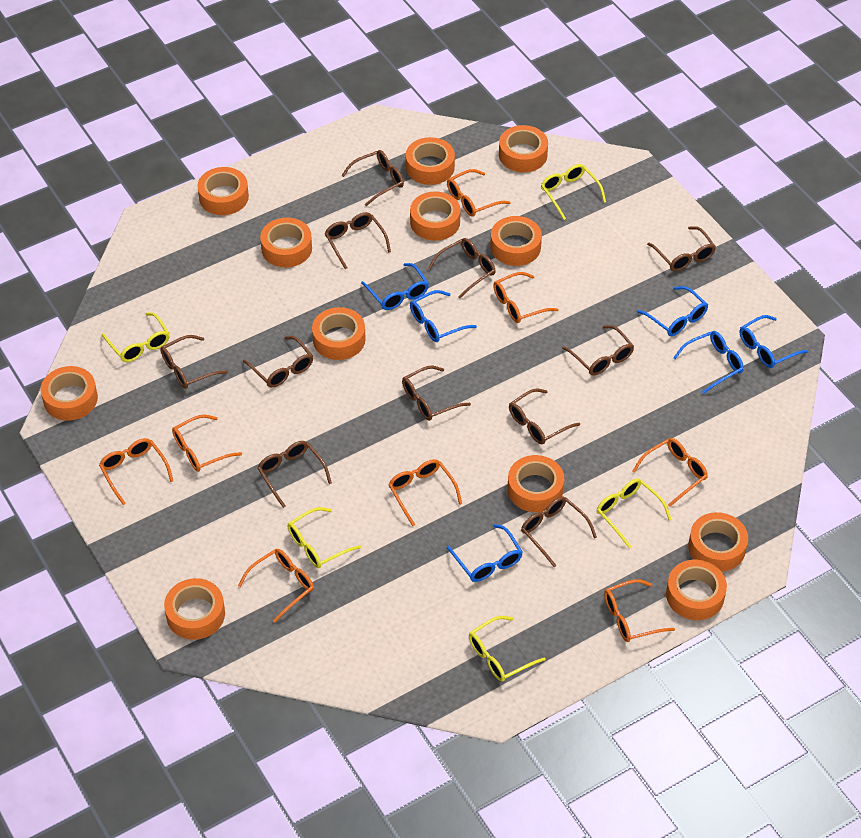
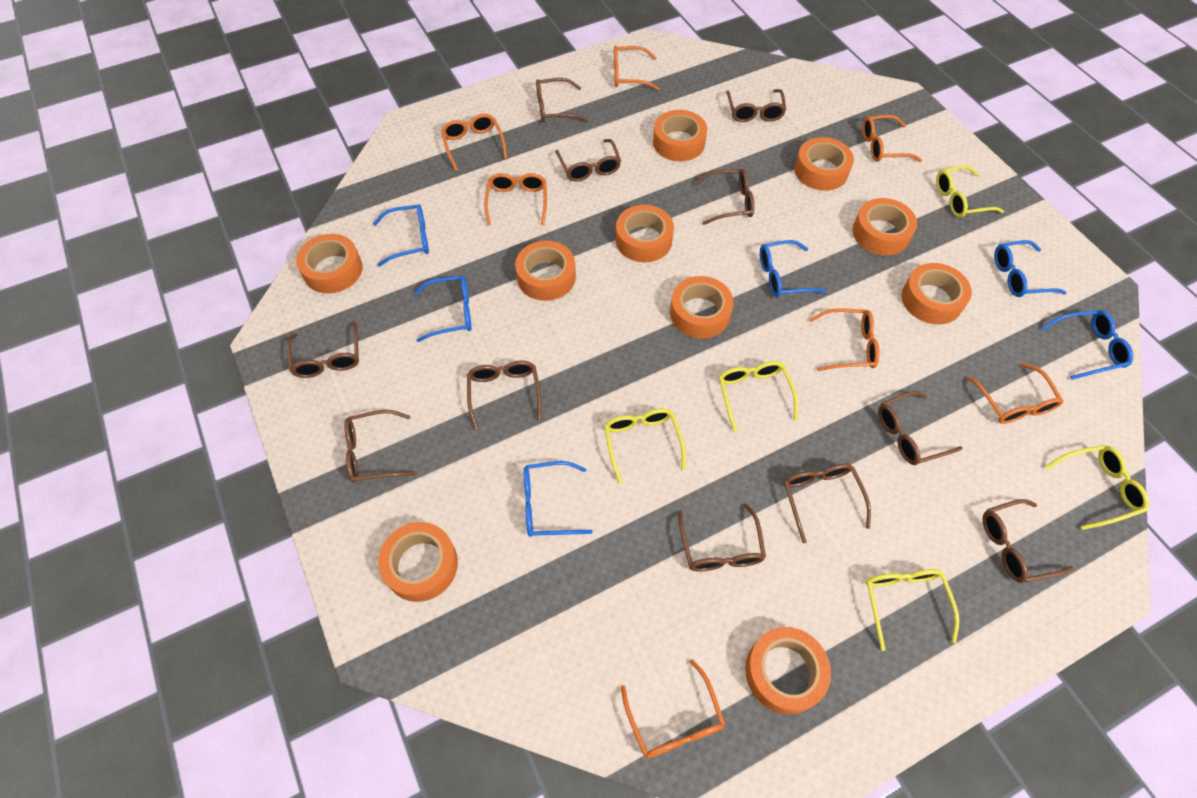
orange glasses: 8 -> 7
orange tape: 12 -> 10

